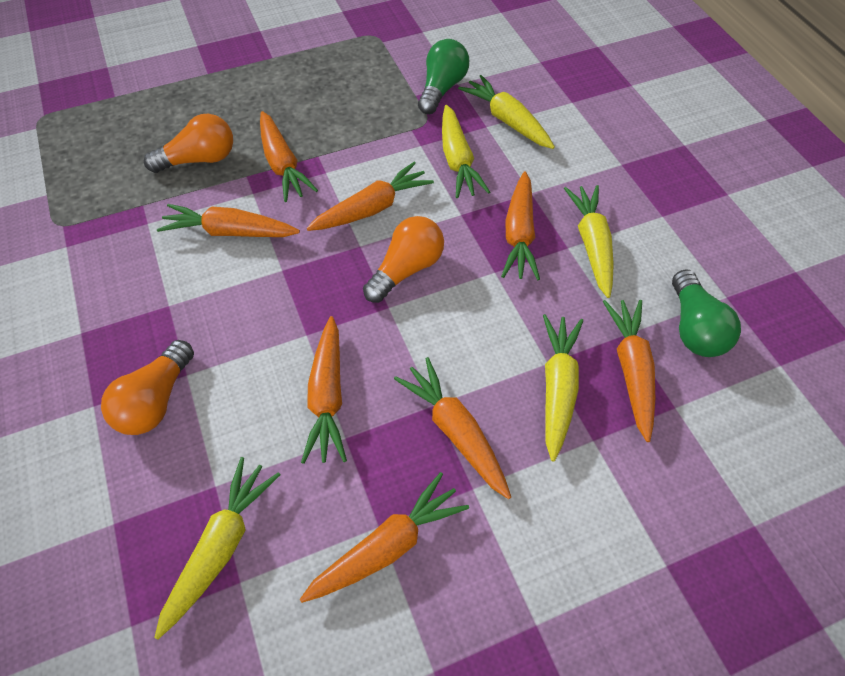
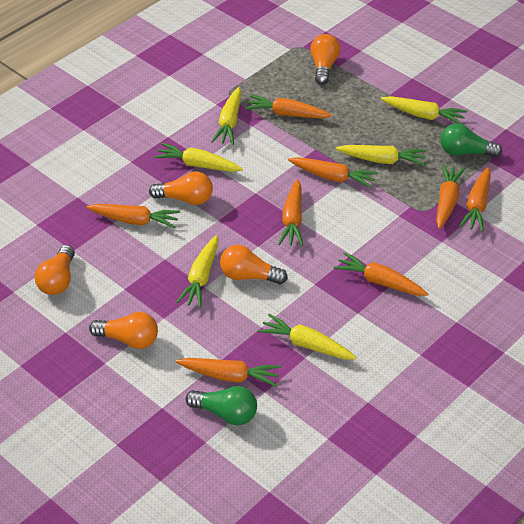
orange light bulb: 3 -> 5
yellow carrot: 5 -> 6

